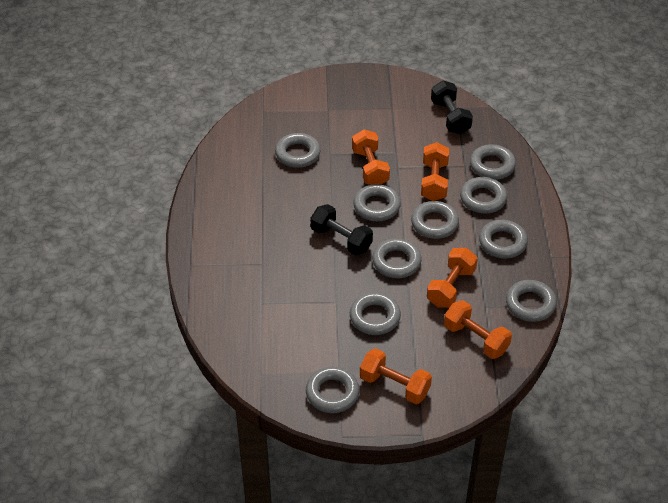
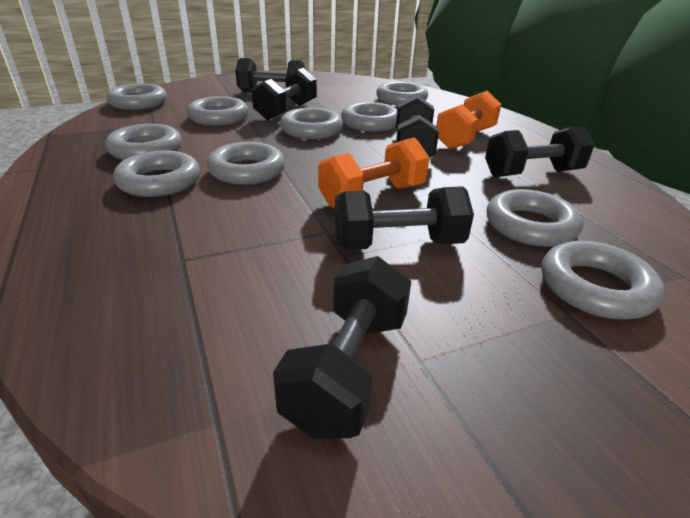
black dumbbell: 2 -> 6
orange dumbbell: 5 -> 2

